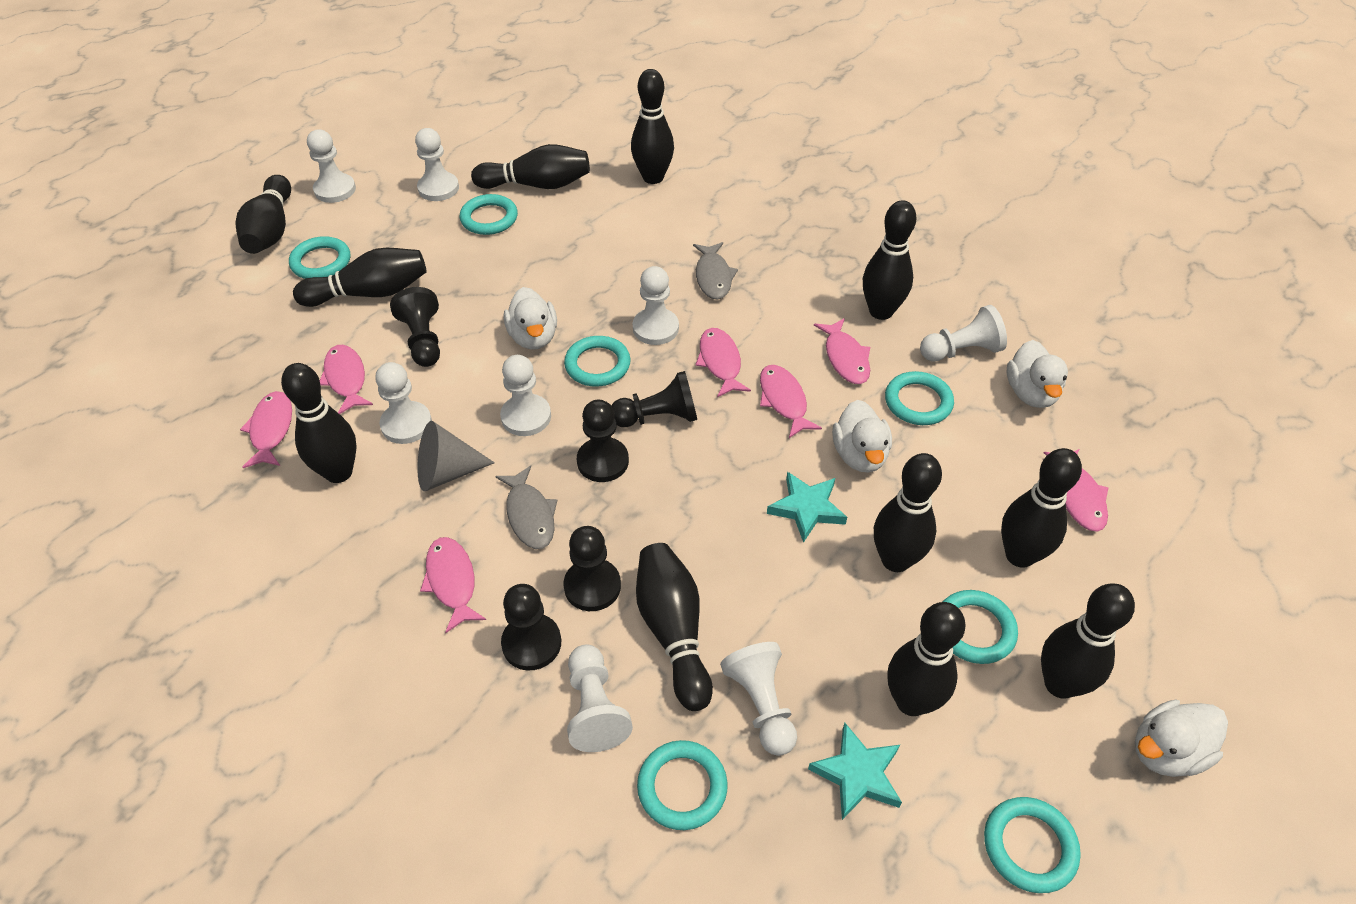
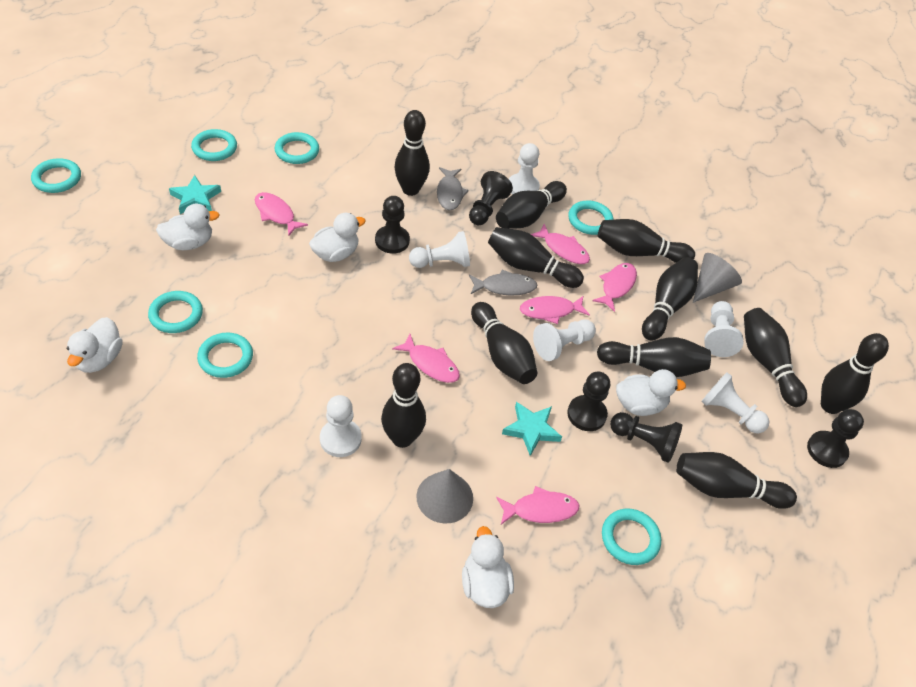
grey cone: 1 -> 2
pink fish: 7 -> 6
white duck: 4 -> 5
white pawn: 8 -> 6

